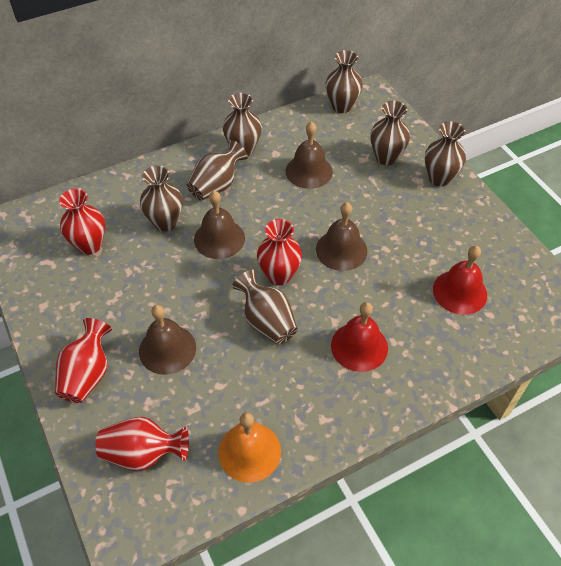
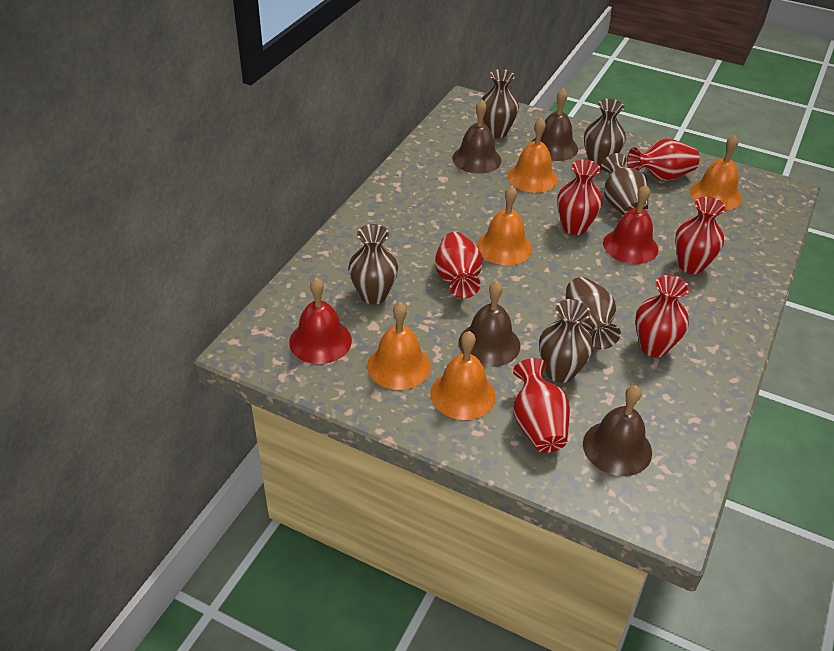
brown vase: 7 -> 6
orange bell: 1 -> 5
red vase: 4 -> 6

